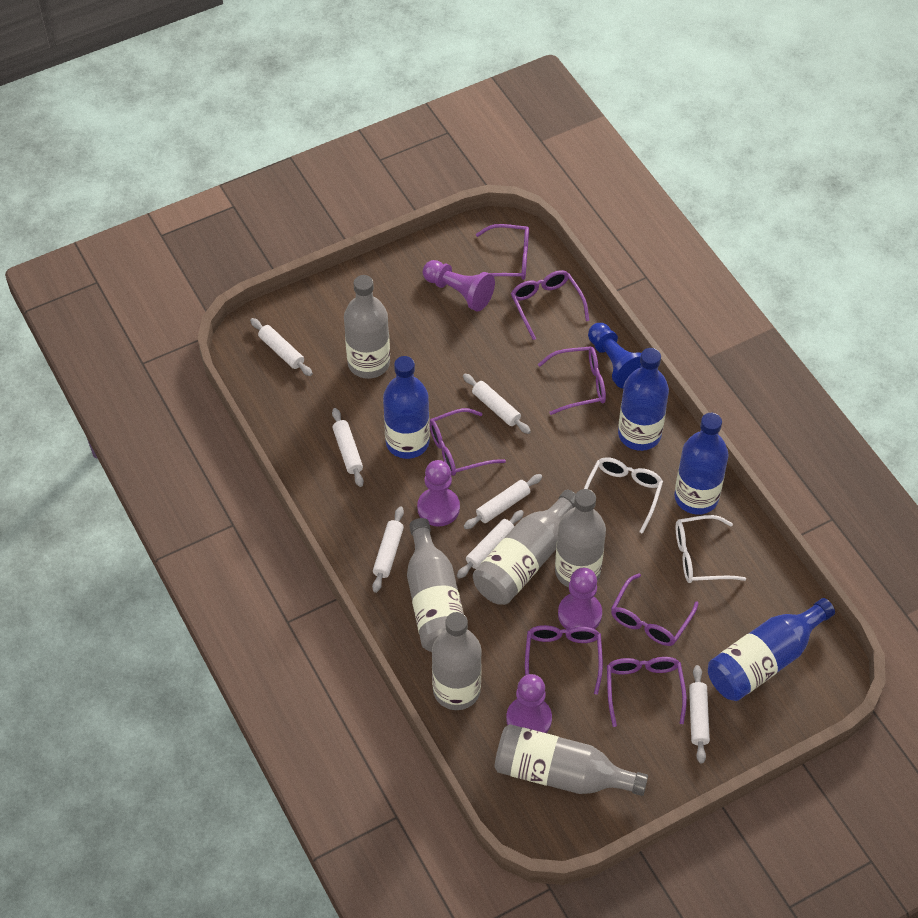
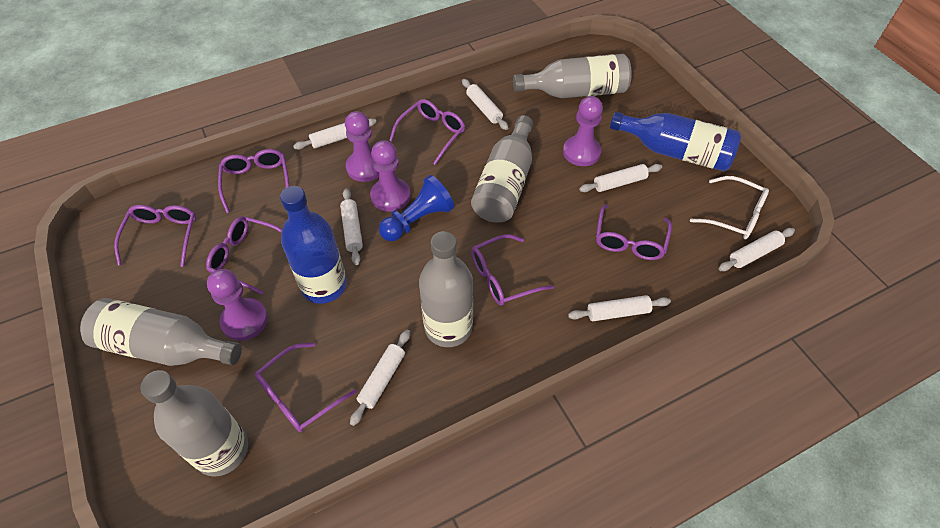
blue bottle: 4 -> 2
grey bottle: 6 -> 5
white glasses: 2 -> 1

